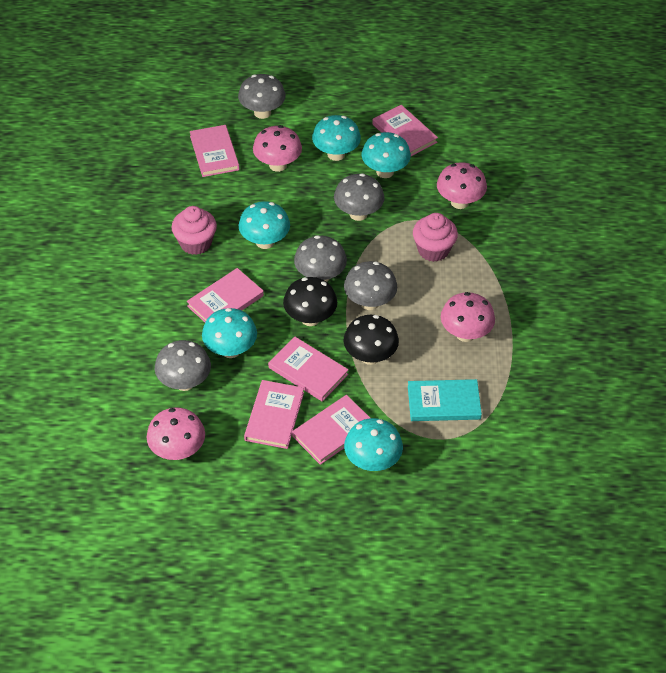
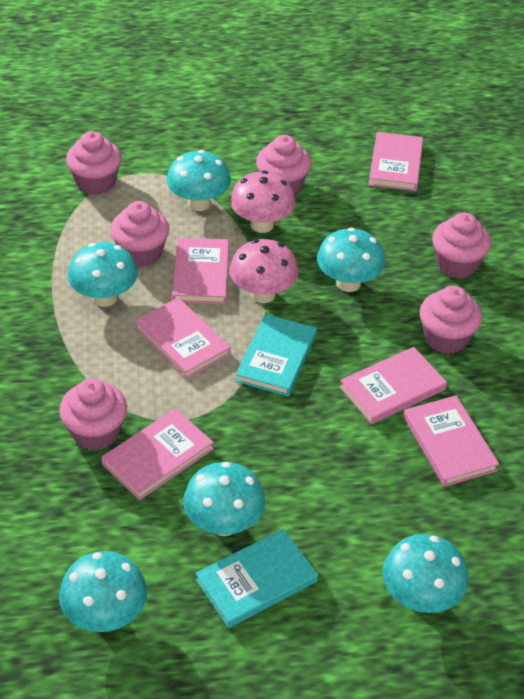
black mushroom: 2 -> 0
grey mushroom: 5 -> 0
pink cupcake: 2 -> 6
pink mushroom: 4 -> 2
turquoise book: 1 -> 2
turquoise mushroom: 5 -> 6

